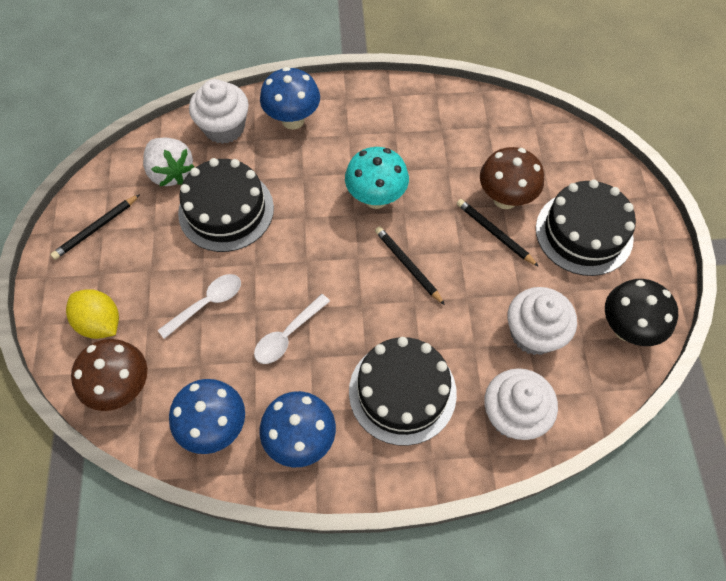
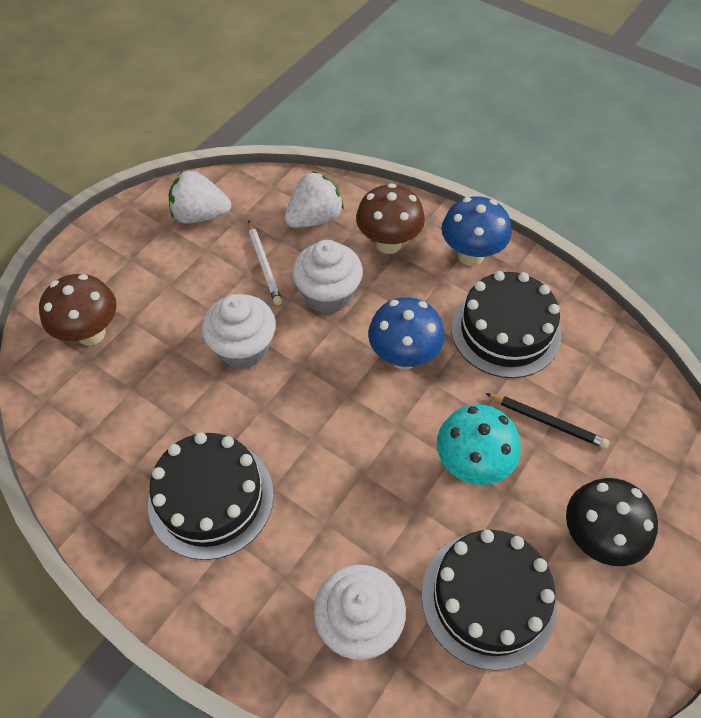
black pencil: 3 -> 1
blue mushroom: 3 -> 2
white pencil: 0 -> 1
white spoon: 2 -> 0
white strawberry: 1 -> 2
yellow lemon: 1 -> 0

